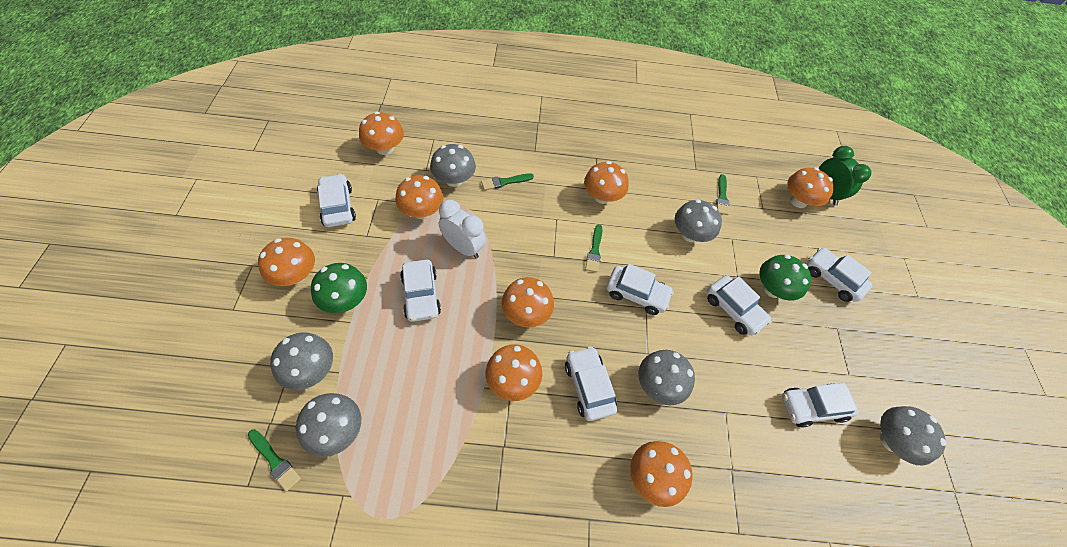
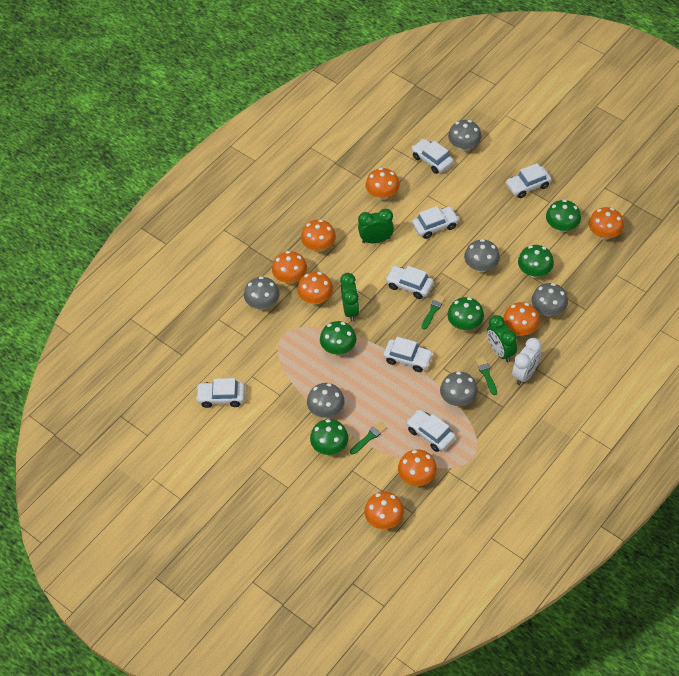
green brush: 4 -> 3
green clock: 1 -> 3
green mushroom: 2 -> 5

